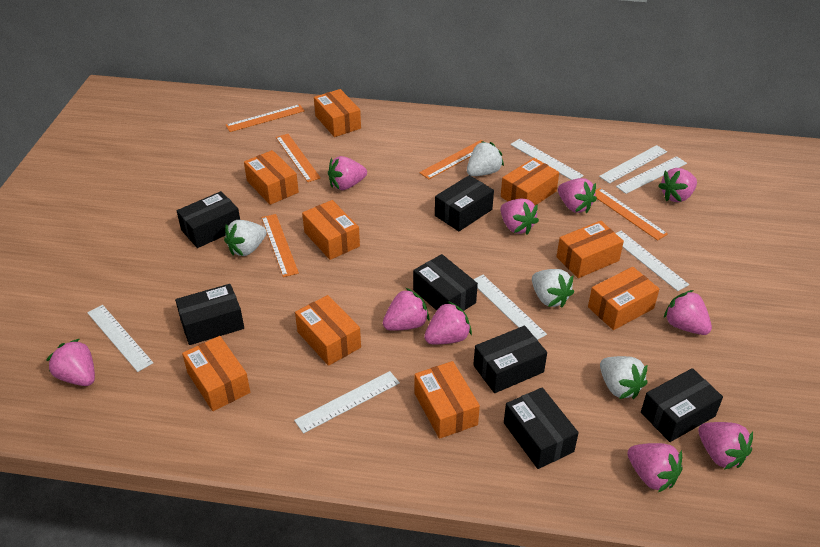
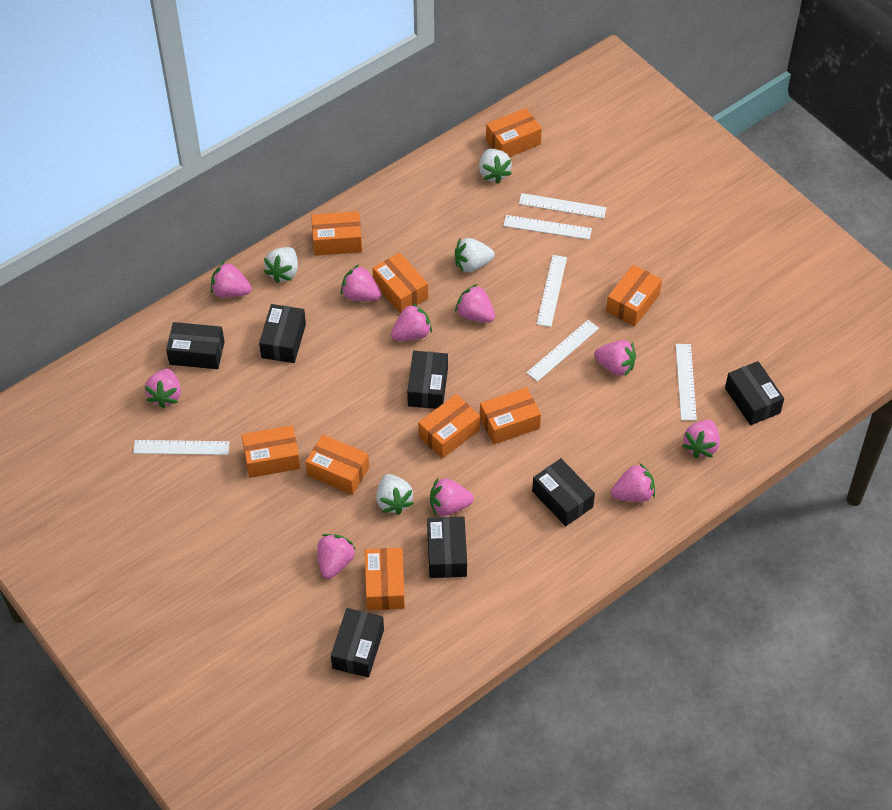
orange ruler: 5 -> 0
white ruler: 7 -> 6

